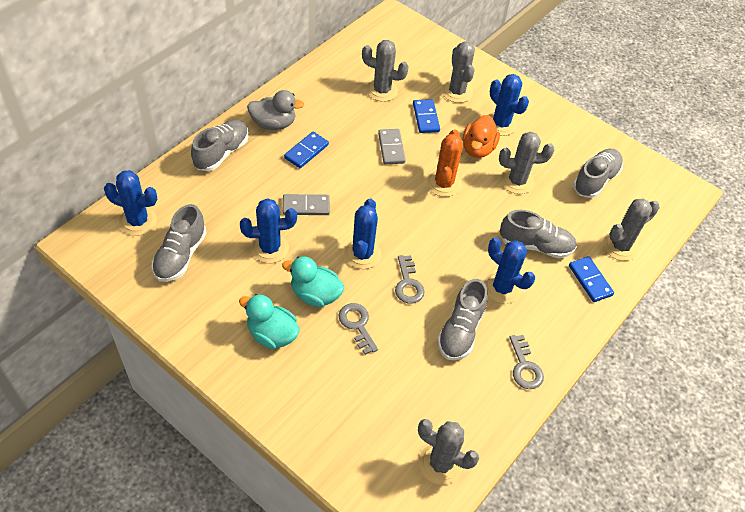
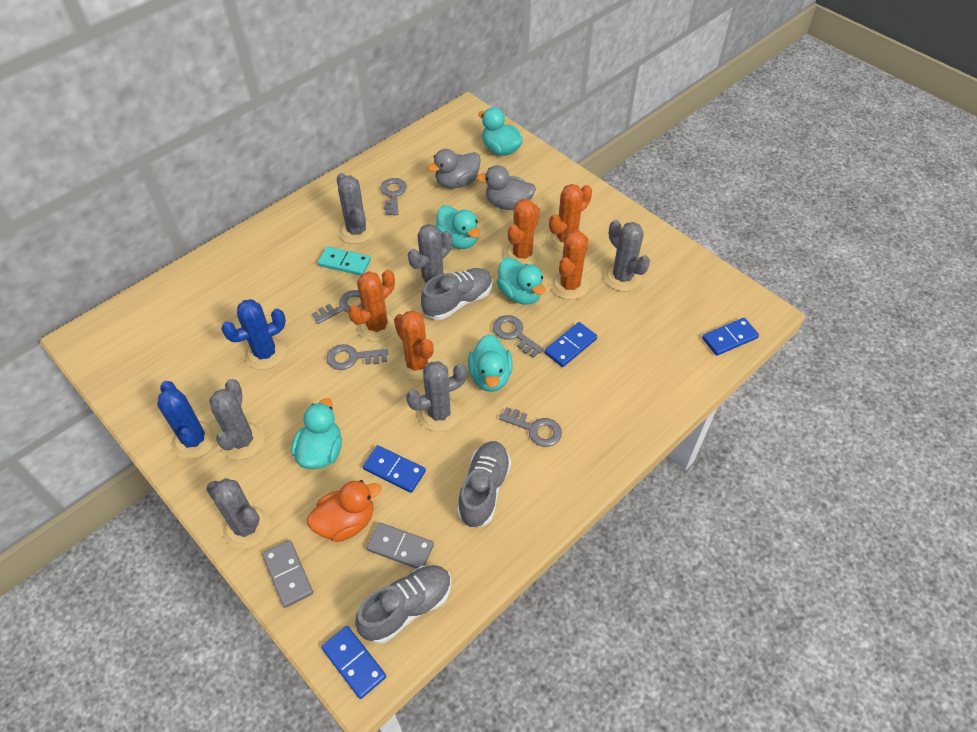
blue cactus: 5 -> 2
blue domino: 3 -> 4
grey cactus: 5 -> 6
grey duck: 1 -> 2
grey key: 3 -> 5
grey shoe: 5 -> 3
orange cactus: 1 -> 5
turquoise domino: 0 -> 1
turquoise duck: 2 -> 5

